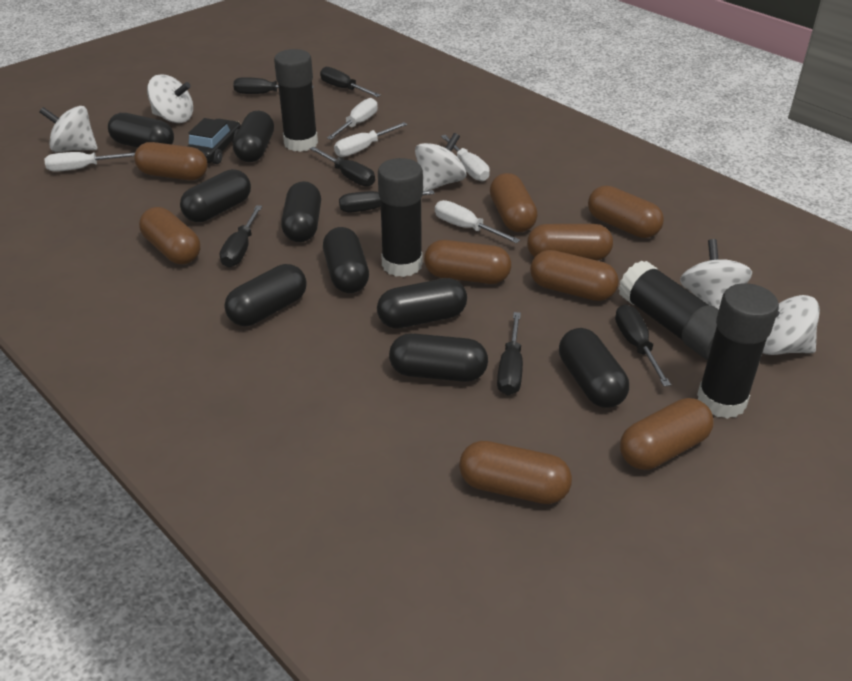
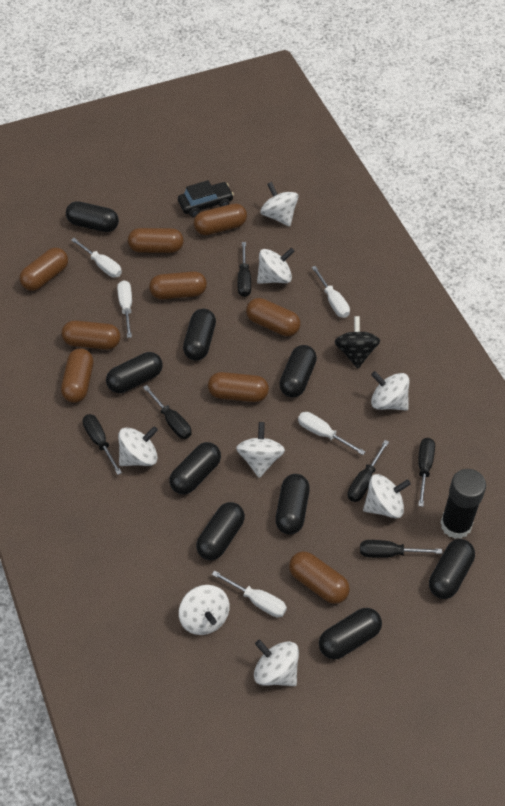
black glue stick: 4 -> 1
black screwdriver: 7 -> 6
black spinning top: 0 -> 1
white spinning top: 5 -> 8

